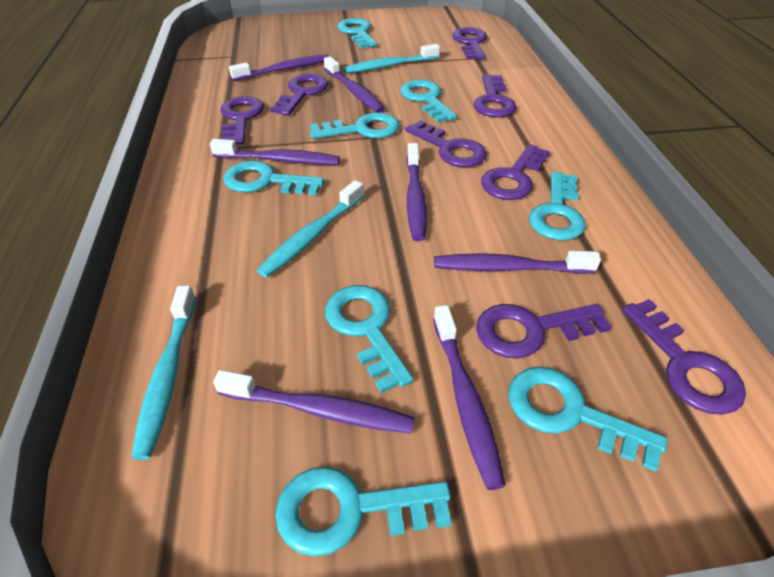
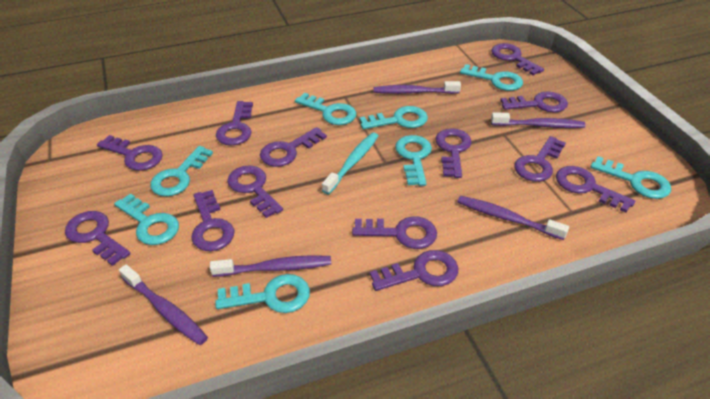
purple key: 8 -> 13
purple toothbrush: 7 -> 5
turquoise toothbrush: 3 -> 1

